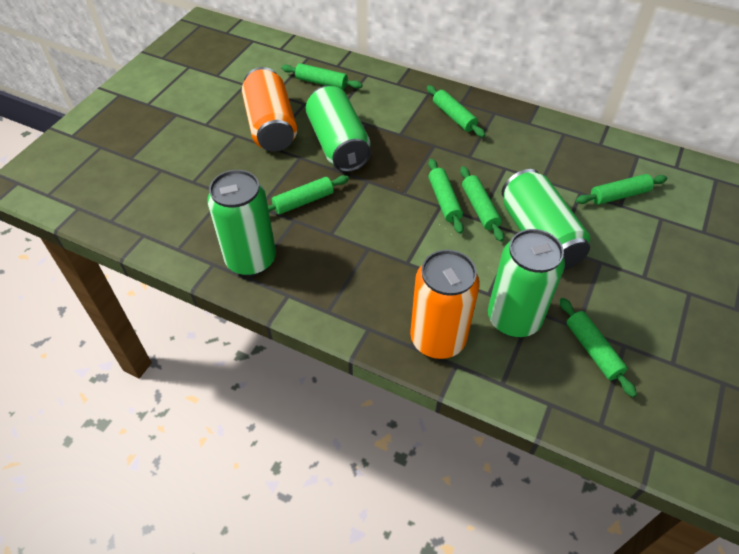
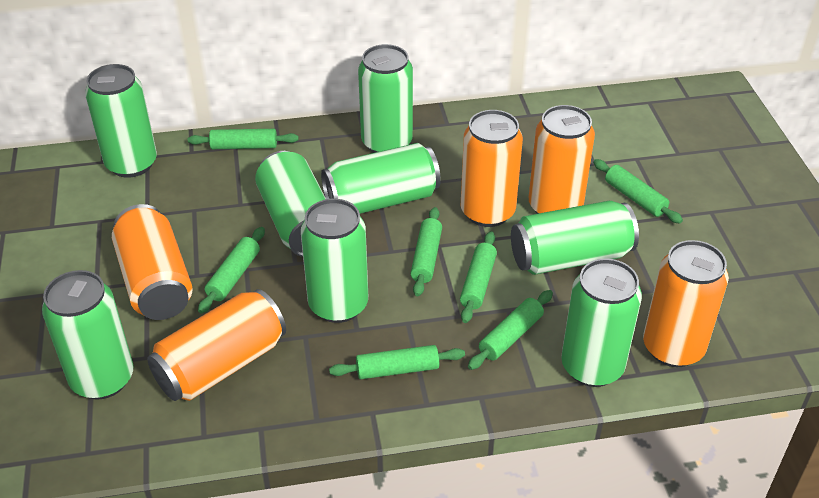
green can: 4 -> 8
orange can: 2 -> 5

